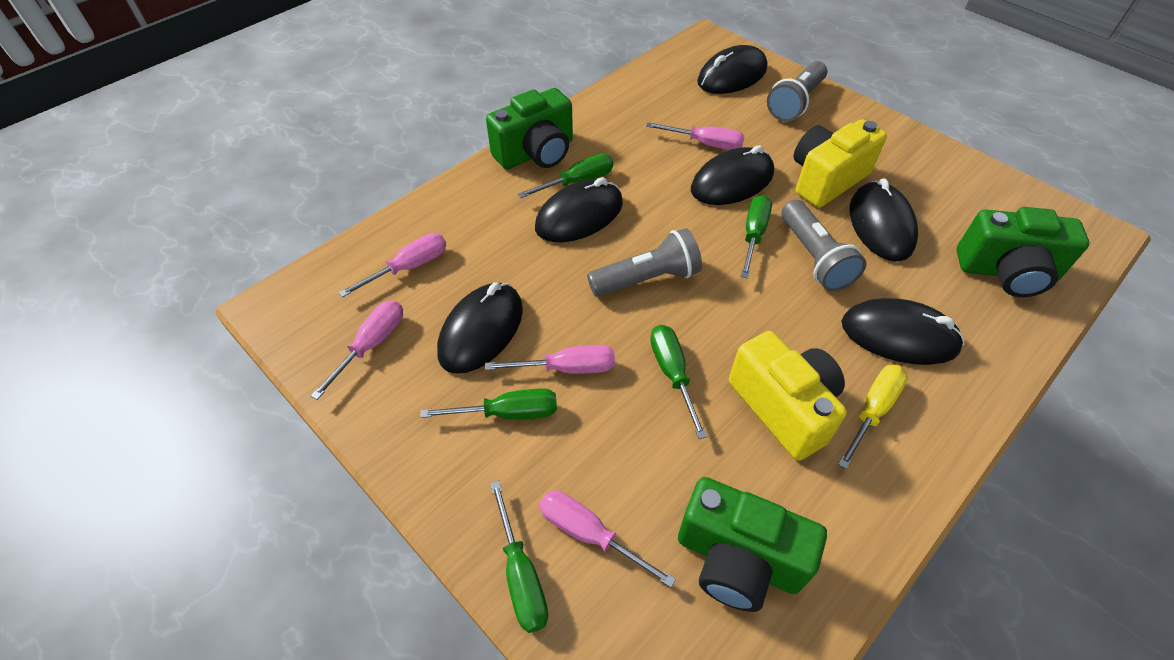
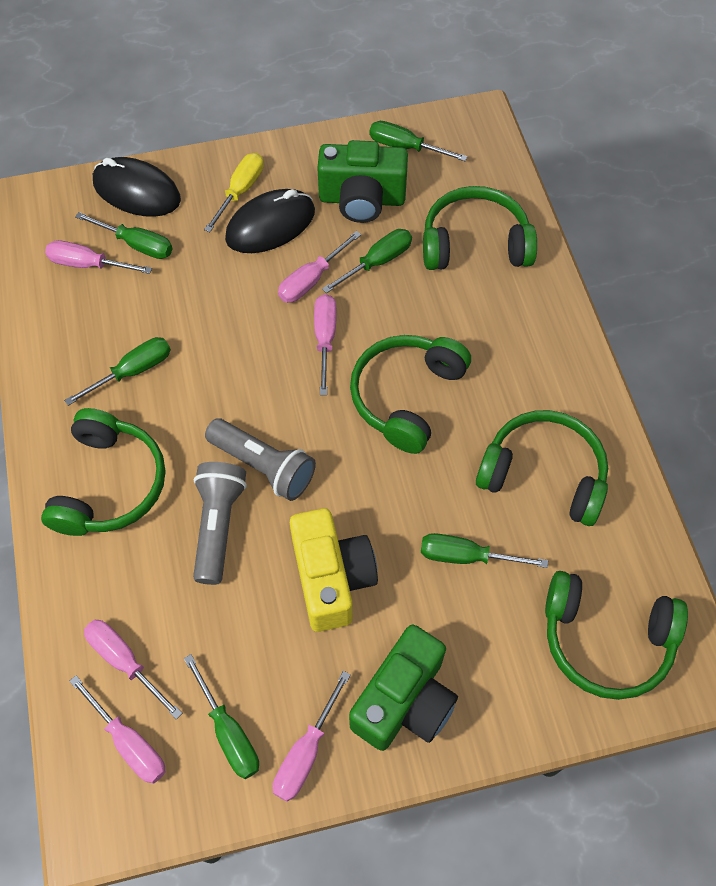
black mouse: 6 -> 2
green camera: 3 -> 2
green headphones: 0 -> 5
green screwdriver: 5 -> 6
grey flashlight: 3 -> 2
pink screwdriver: 5 -> 6
yellow camera: 2 -> 1

